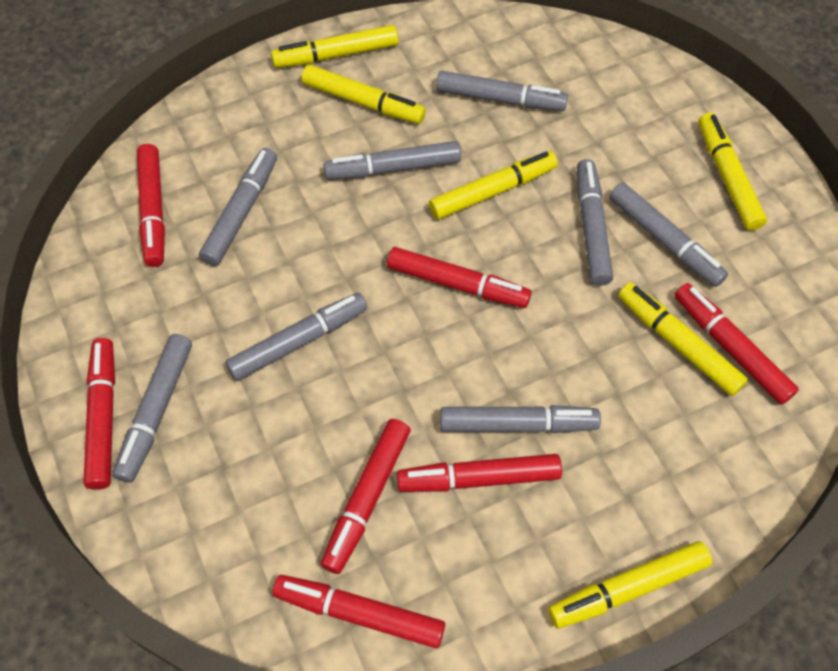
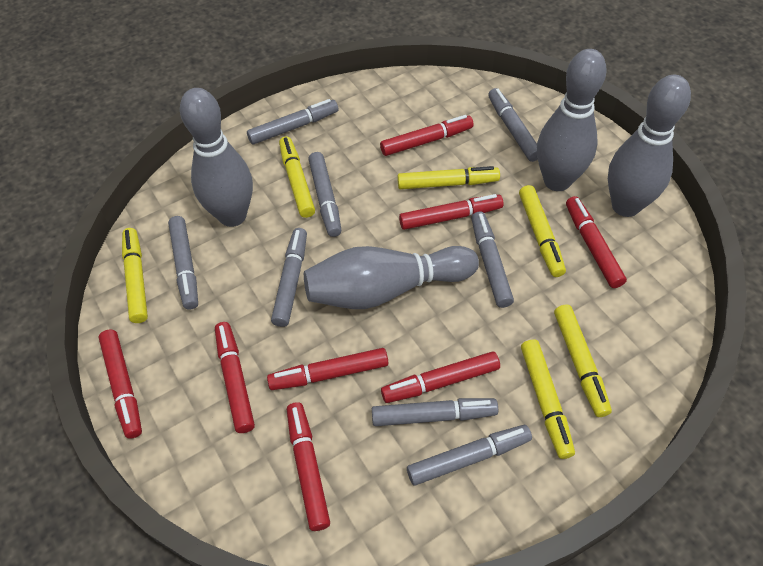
grey bowling pin: 0 -> 4
red marker: 7 -> 8

